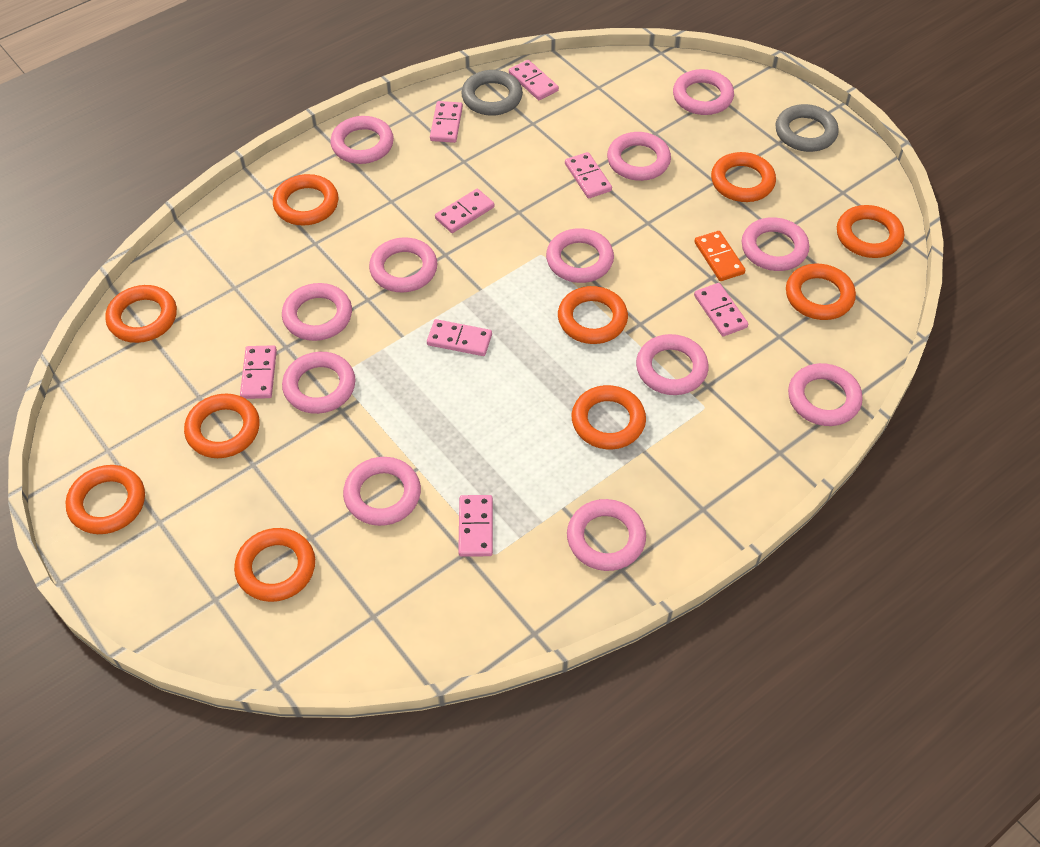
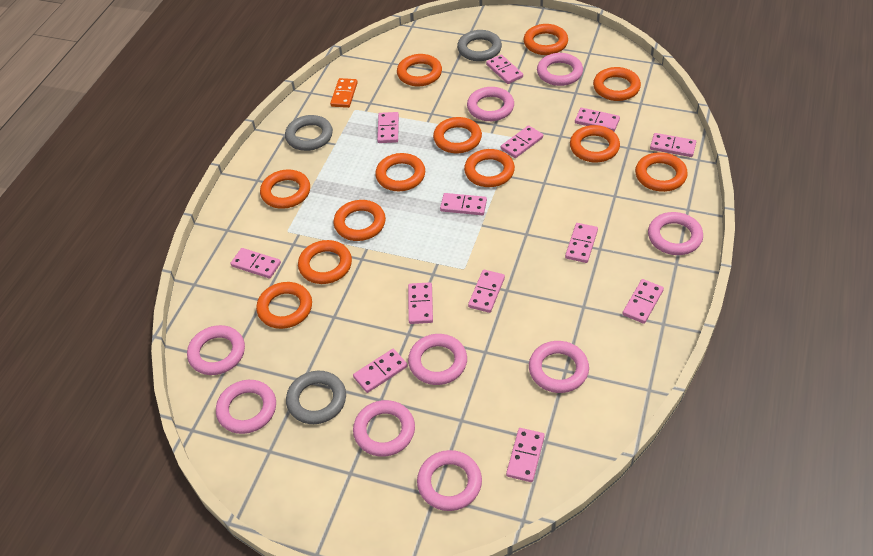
grey ring: 2 -> 3
orange ring: 10 -> 12
pink domino: 8 -> 13
pink ring: 12 -> 9

